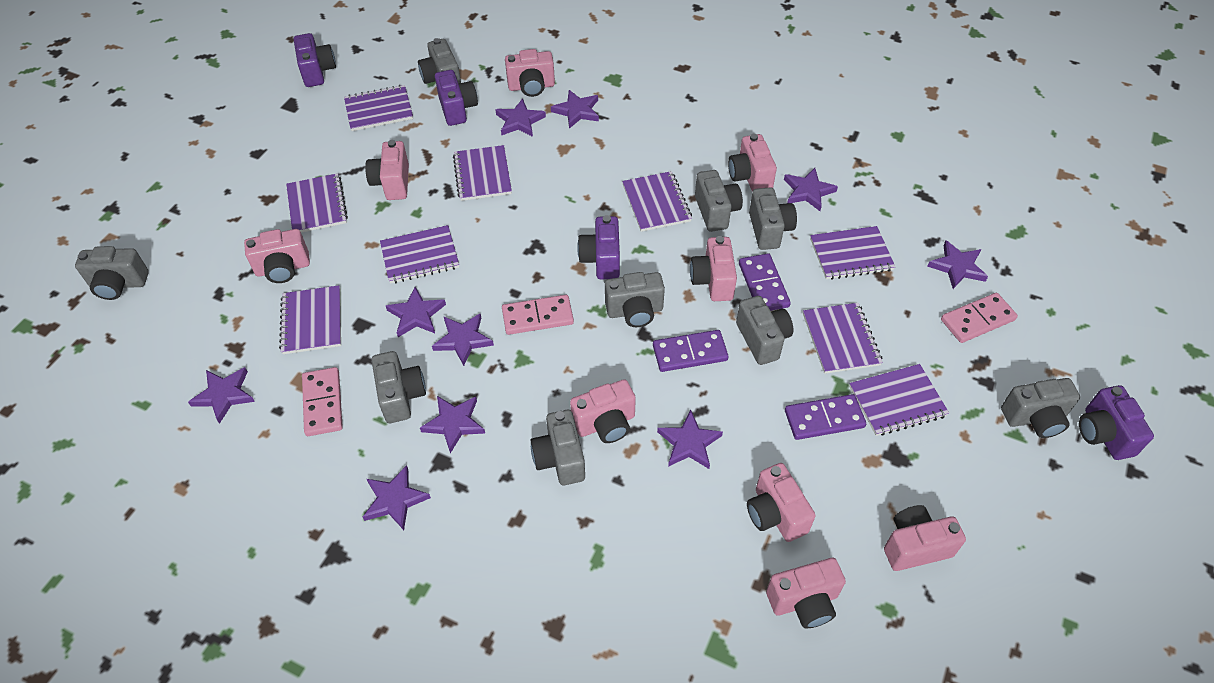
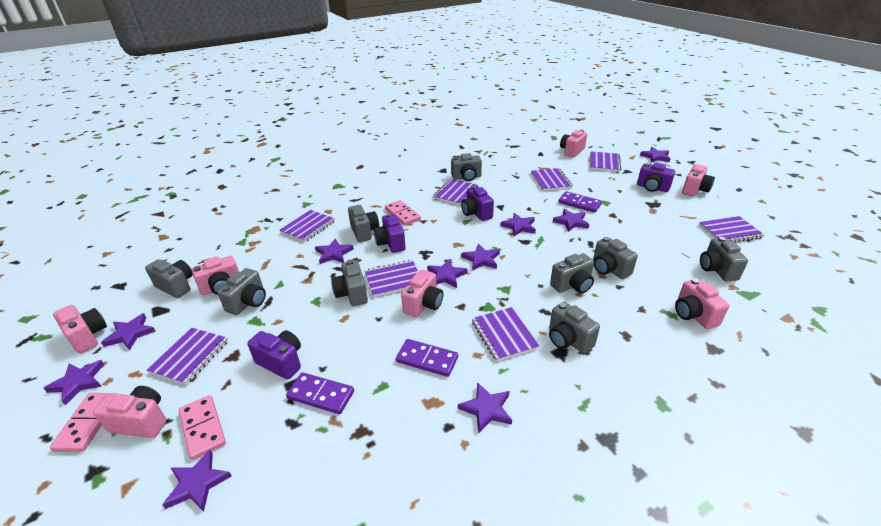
pink camera: 9 -> 7
purple notebook: 9 -> 8

